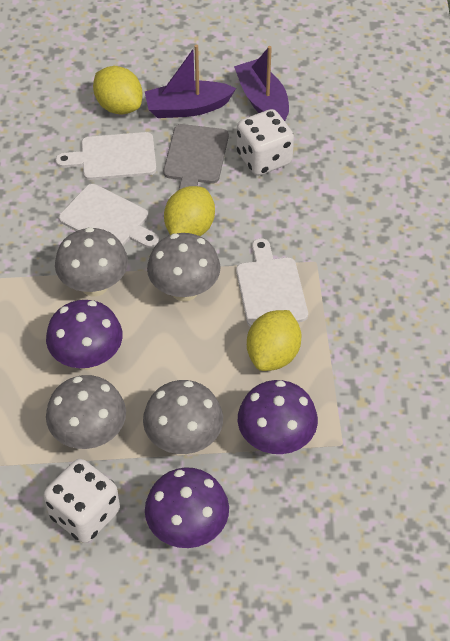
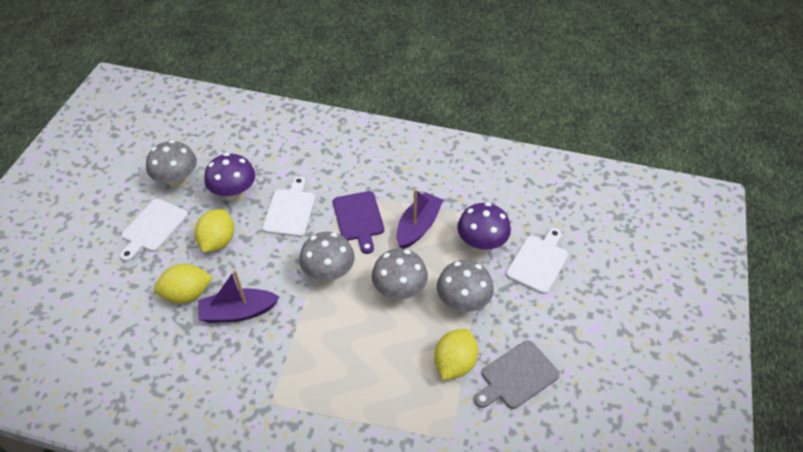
purple cutting board: 0 -> 1
purple mushroom: 3 -> 2
white dice: 2 -> 0

